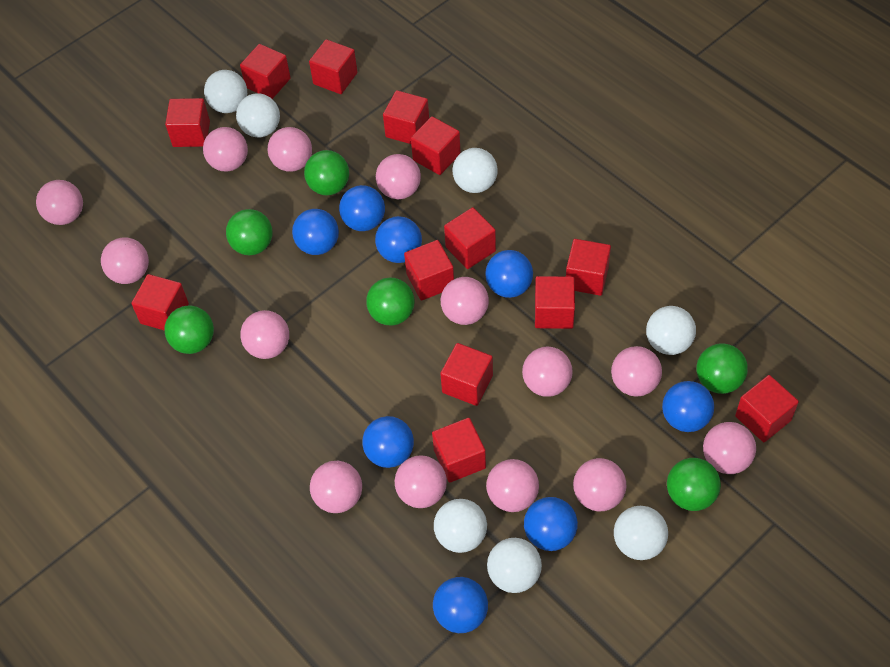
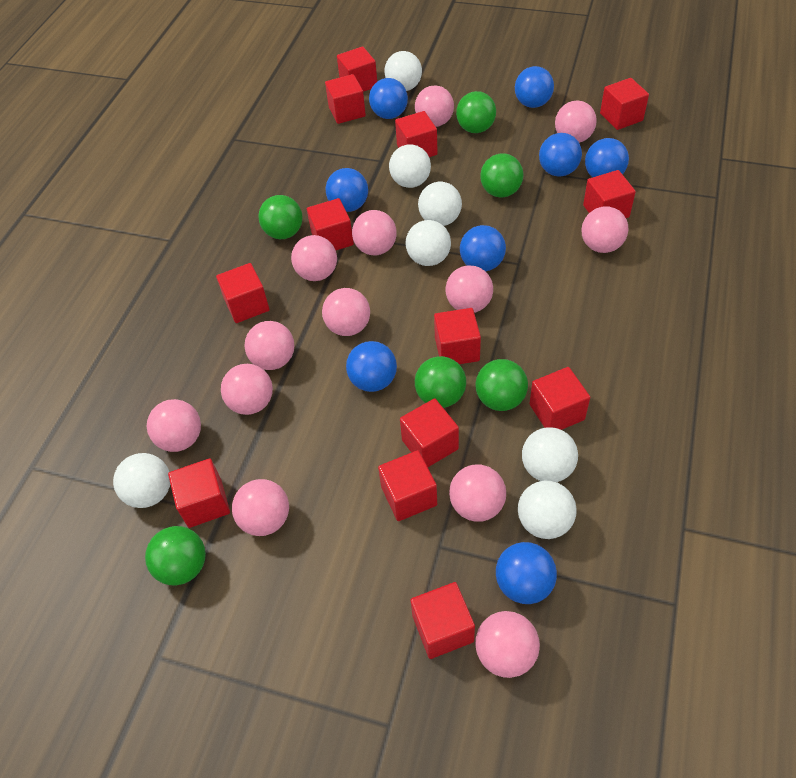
pink ball: 14 -> 13

